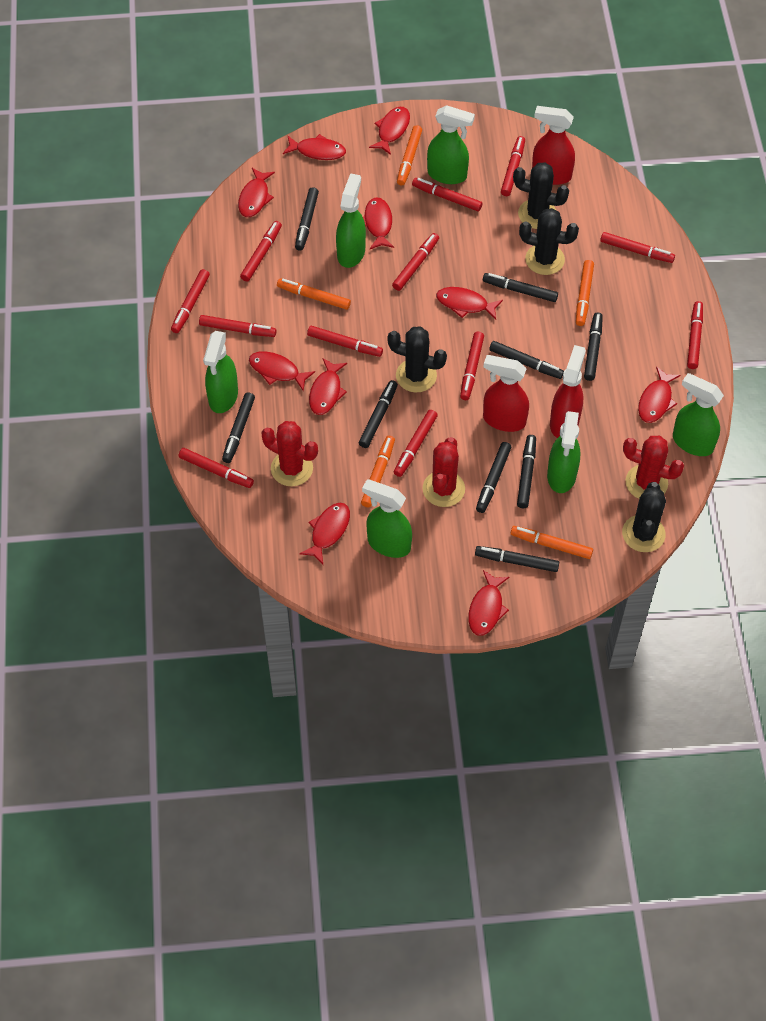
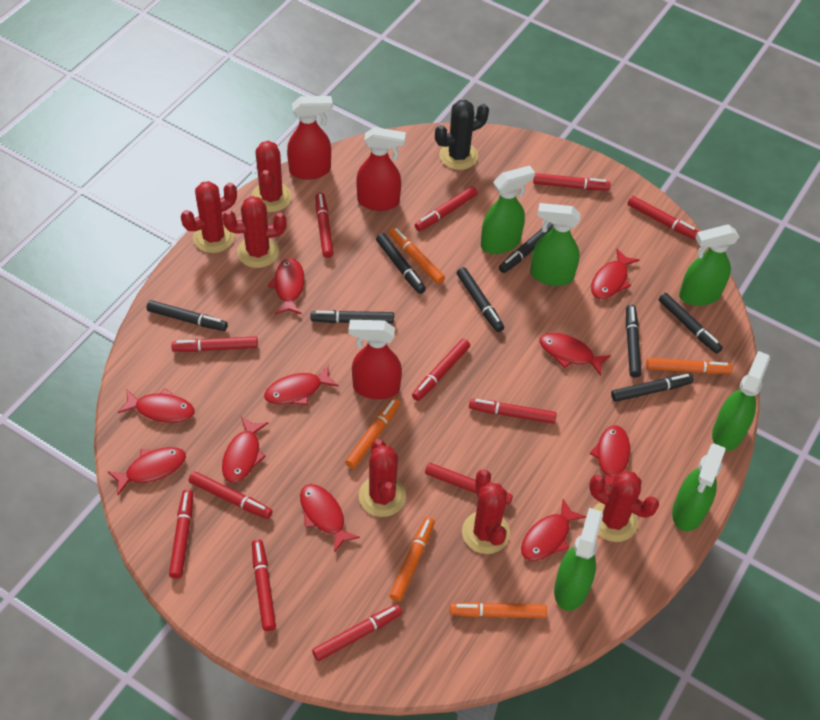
black cactus: 4 -> 1
black marker: 9 -> 8
red cactus: 3 -> 6

